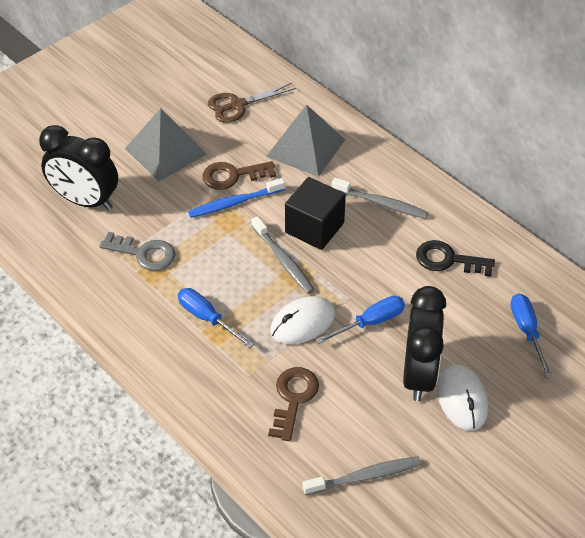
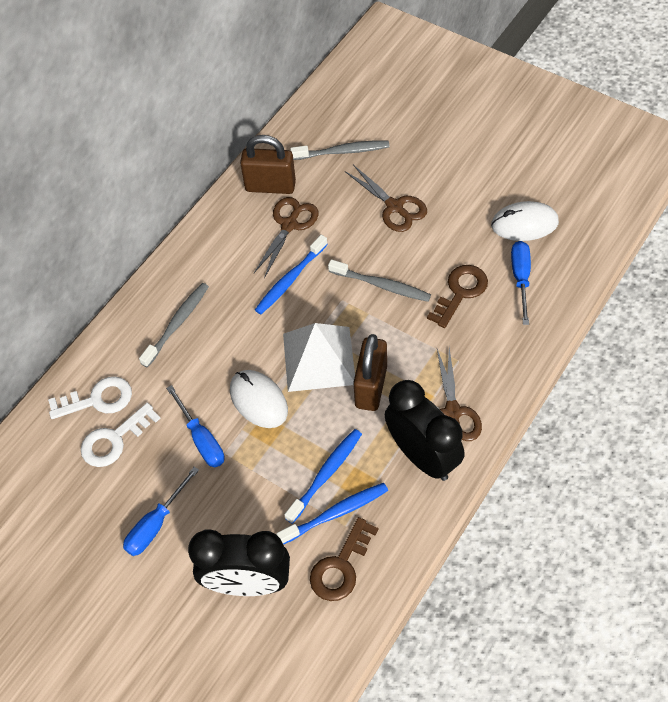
black cube: 1 -> 0
black key: 1 -> 0
blue toothbrush: 1 -> 3
brown padlock: 0 -> 2
brown scissors: 1 -> 3
grey key: 1 -> 0
grey pyramid: 2 -> 0
white key: 0 -> 2
white pyramid: 0 -> 1

